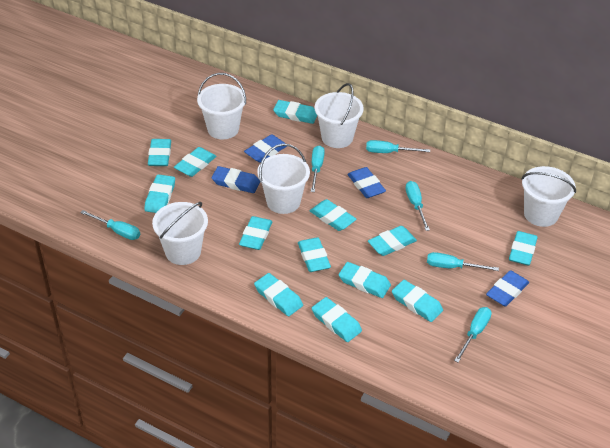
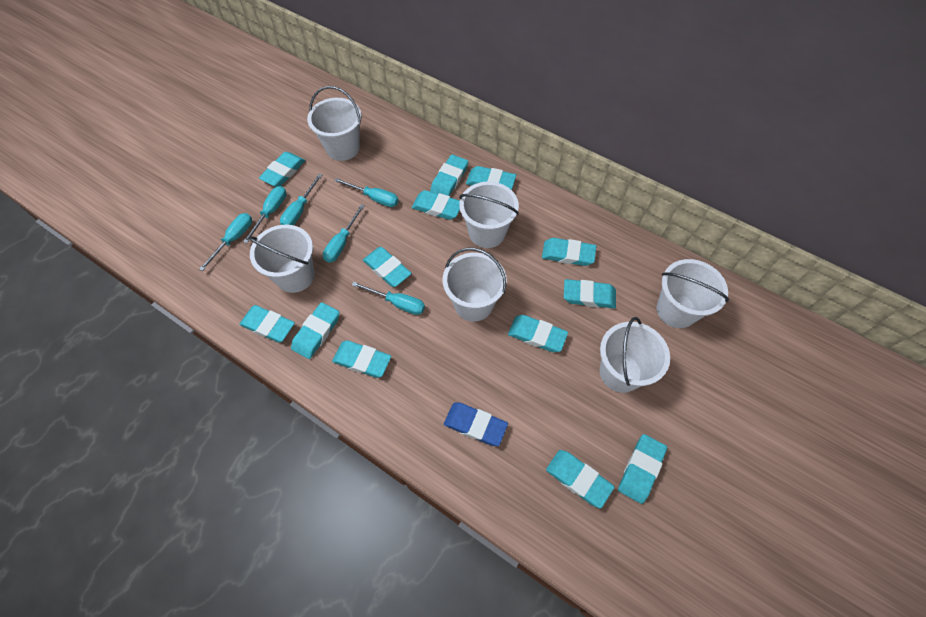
blue eraser: 4 -> 1
white bucket: 5 -> 6

